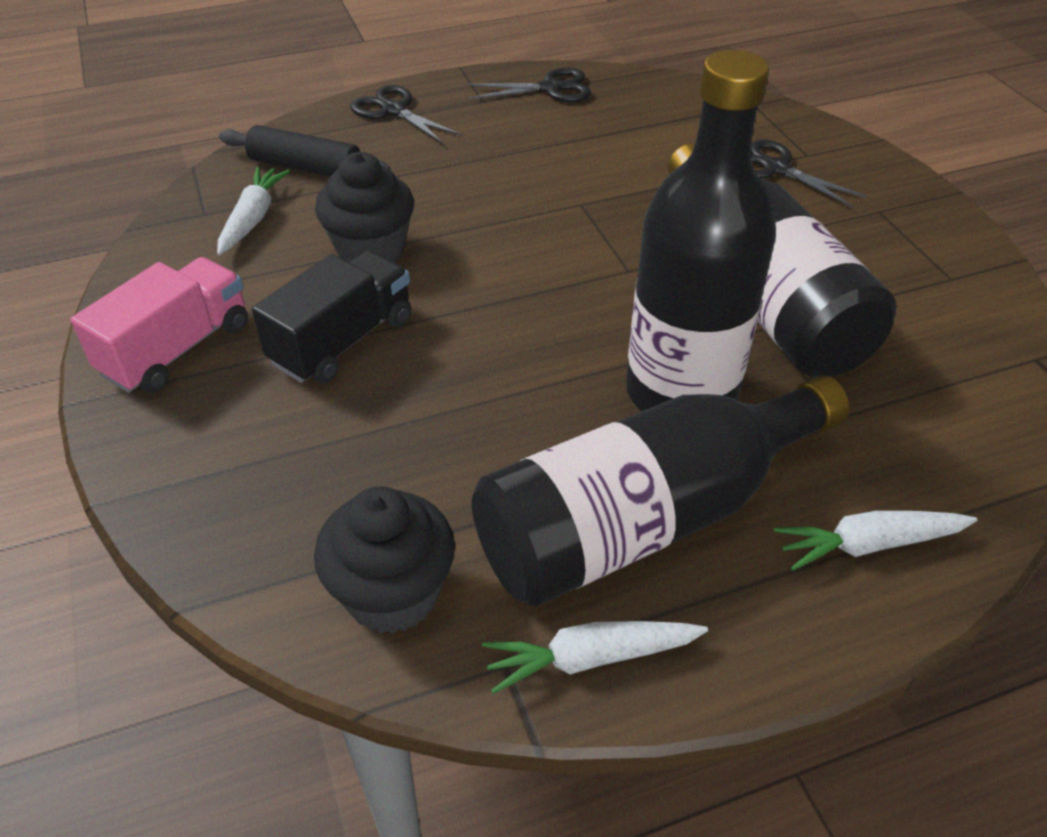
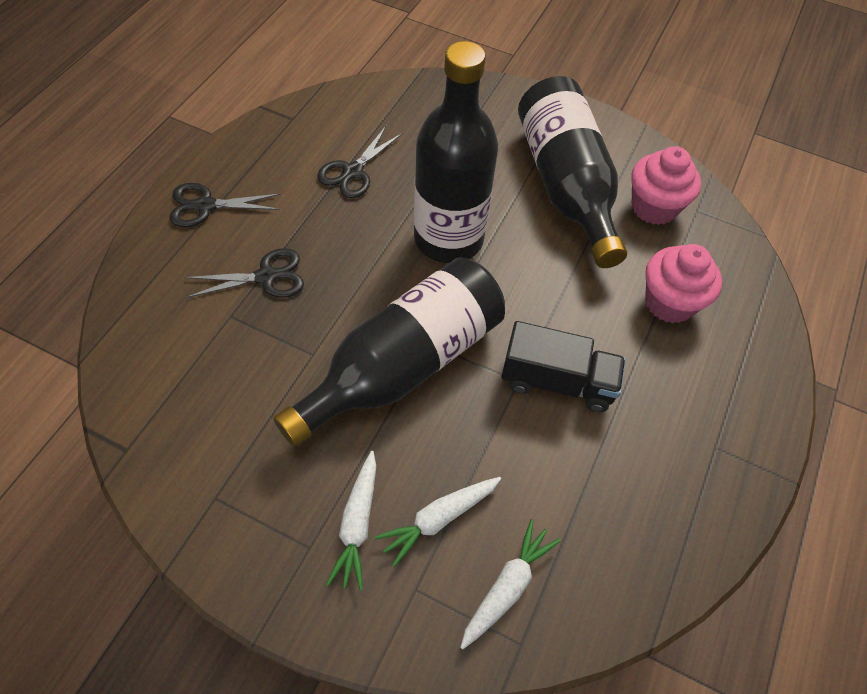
black cupcake: 2 -> 0
black rolling pin: 1 -> 0
pink cupcake: 0 -> 2
pink truck: 1 -> 0

